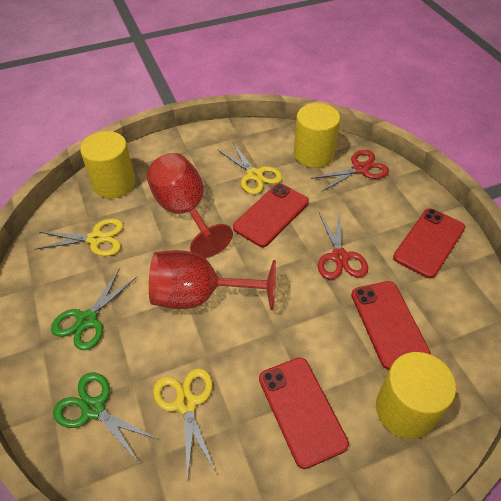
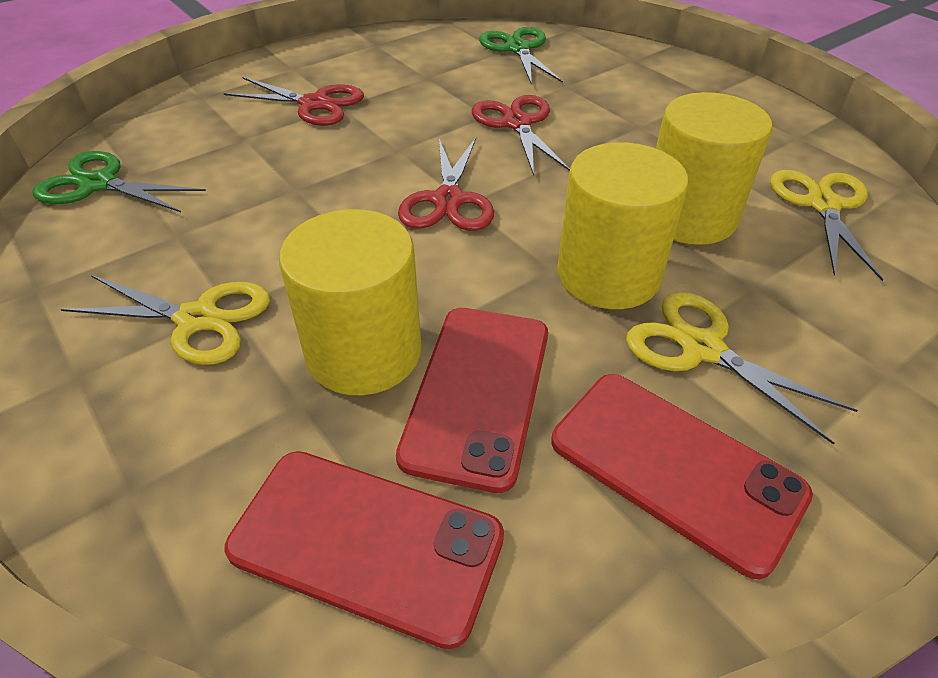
red goblet: 2 -> 0
red phone: 4 -> 3
red scissors: 2 -> 3

